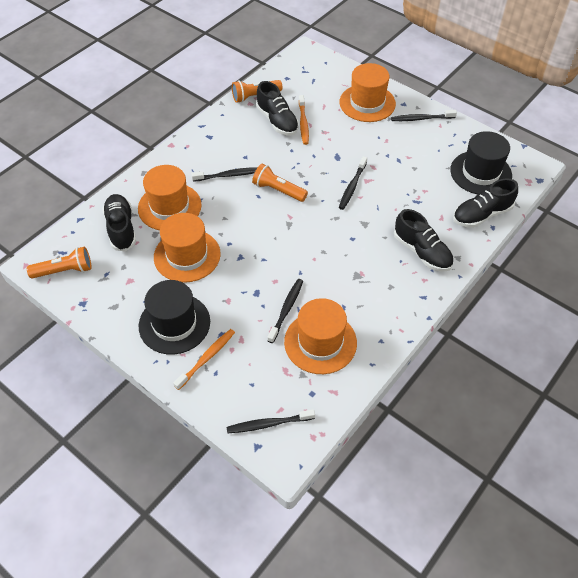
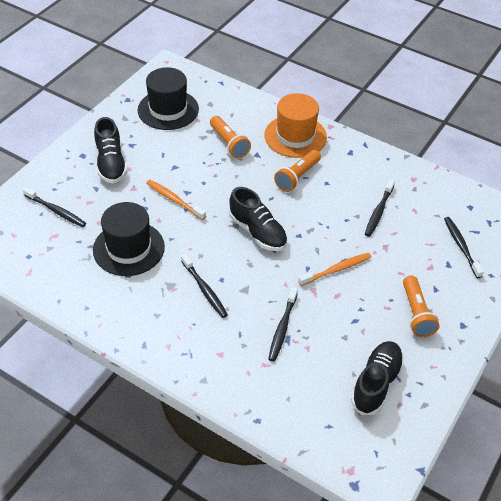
black shoe: 4 -> 3
orange hat: 4 -> 1

